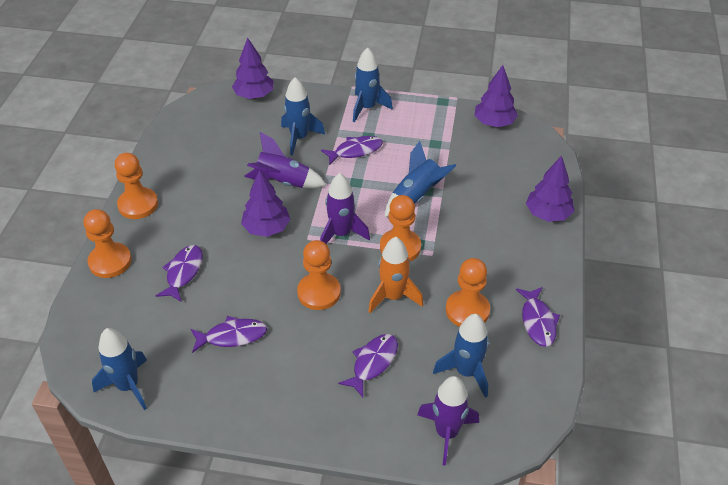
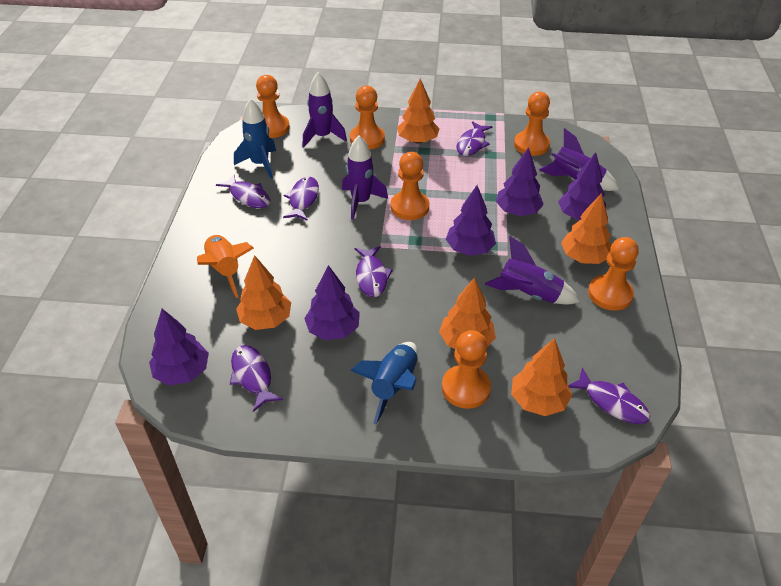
blue rocket: 5 -> 2
orange pawn: 5 -> 6
orange tree: 0 -> 5
purple fish: 5 -> 6
purple rocket: 3 -> 4
purple tree: 4 -> 5

